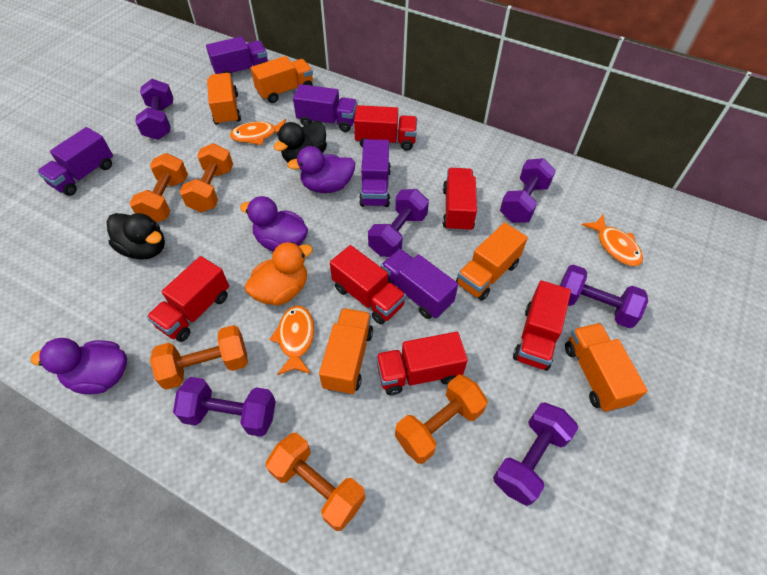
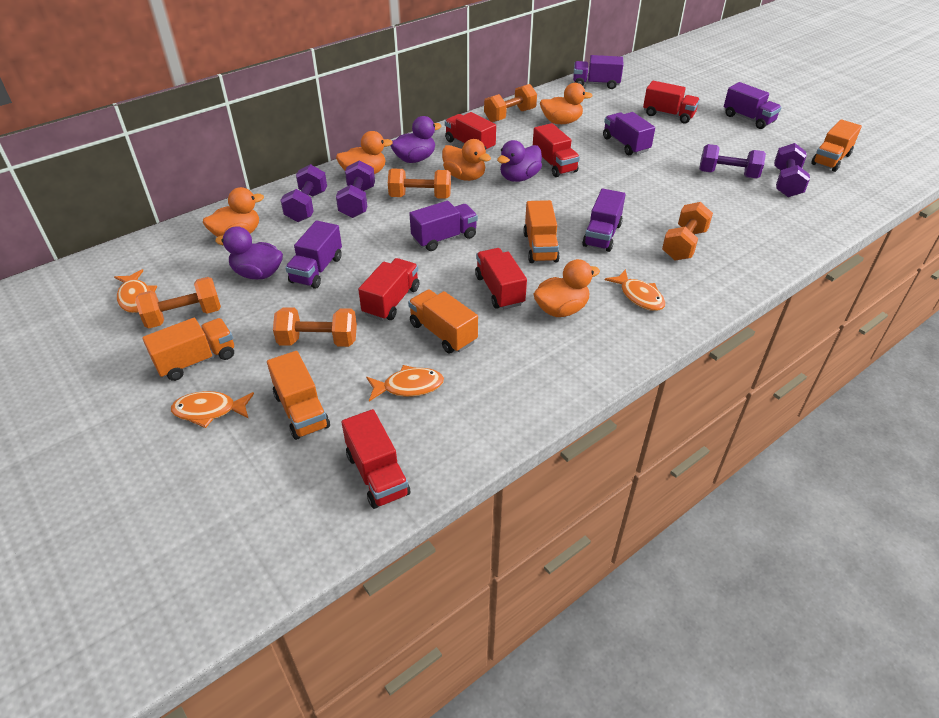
black duck: 2 -> 0
orange duck: 1 -> 5
orange fish: 3 -> 4
purple dumbbell: 6 -> 4
purple truck: 5 -> 6

